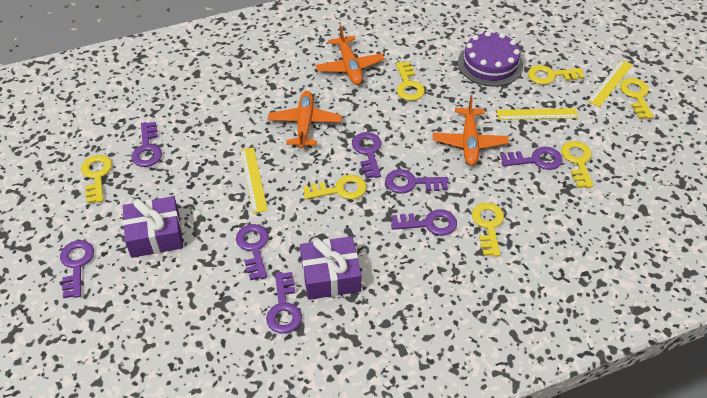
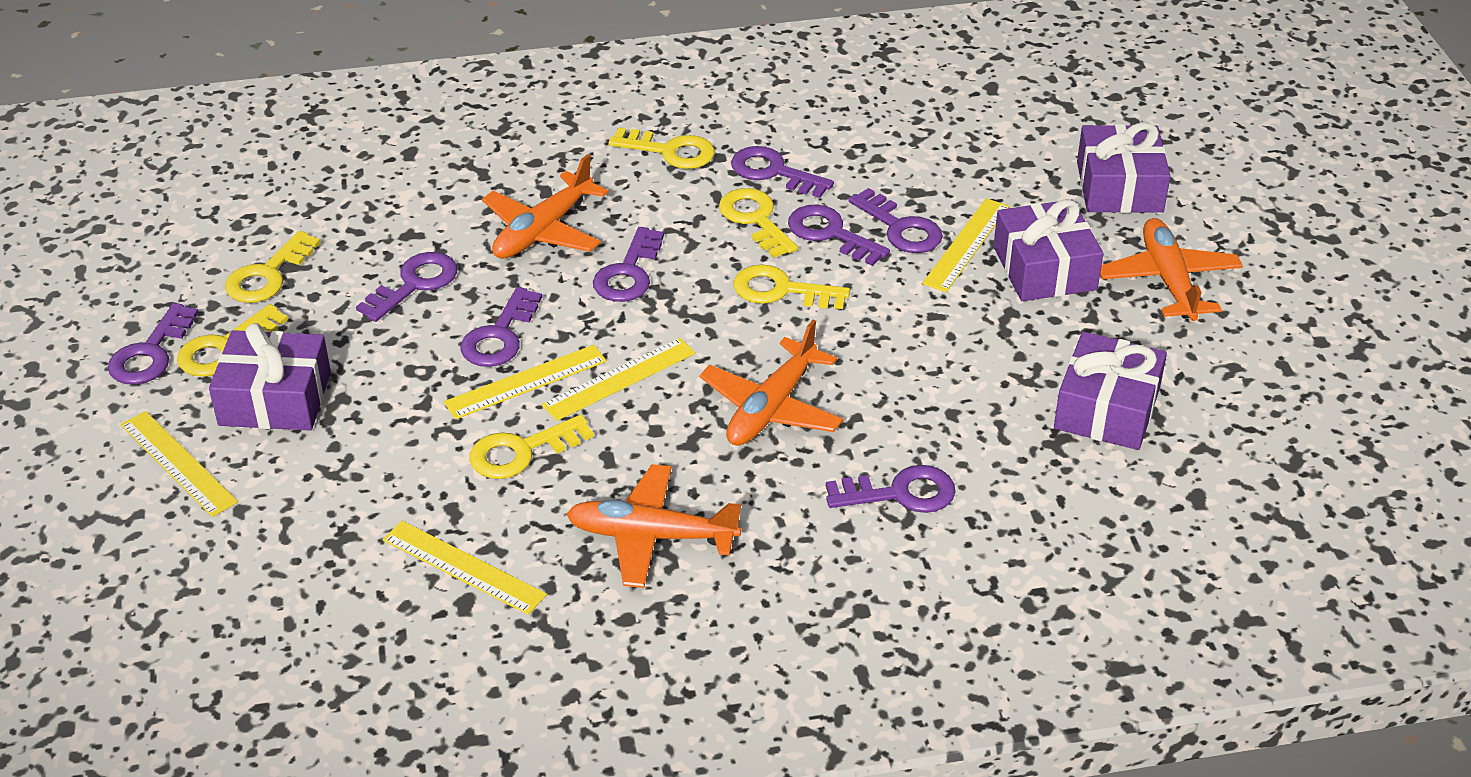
orange plane: 3 -> 4
purple cake: 1 -> 0
purple gift: 2 -> 4
yellow key: 7 -> 6
yellow ruler: 3 -> 5

